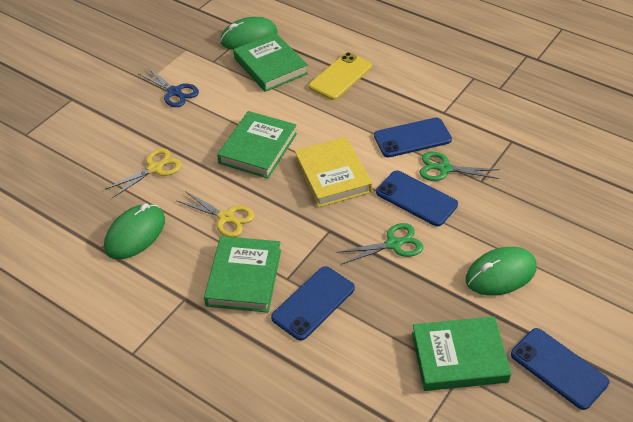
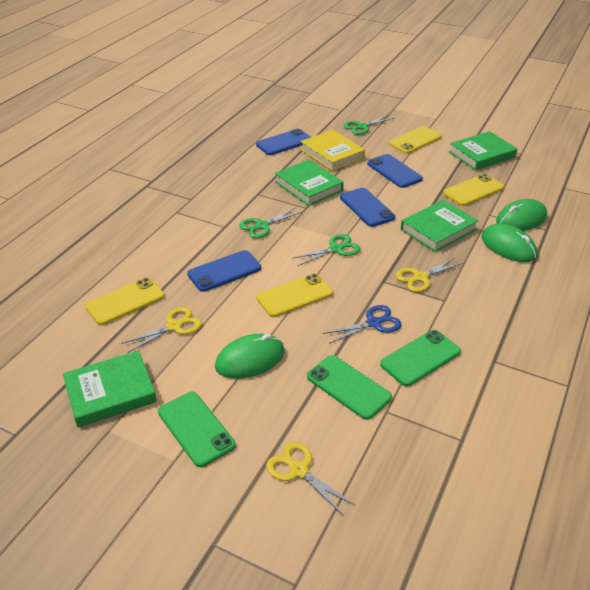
green phone: 0 -> 3
green scissors: 2 -> 3
yellow phone: 1 -> 4
yellow scissors: 2 -> 3

